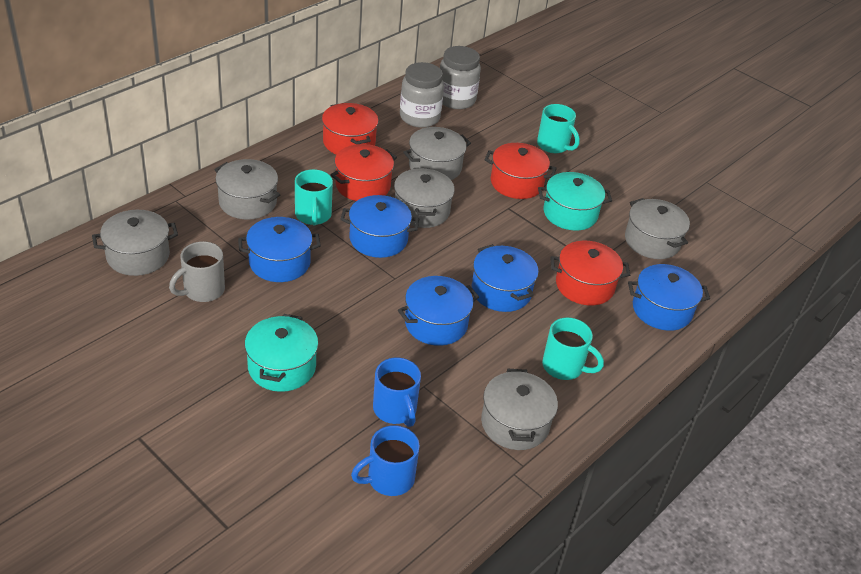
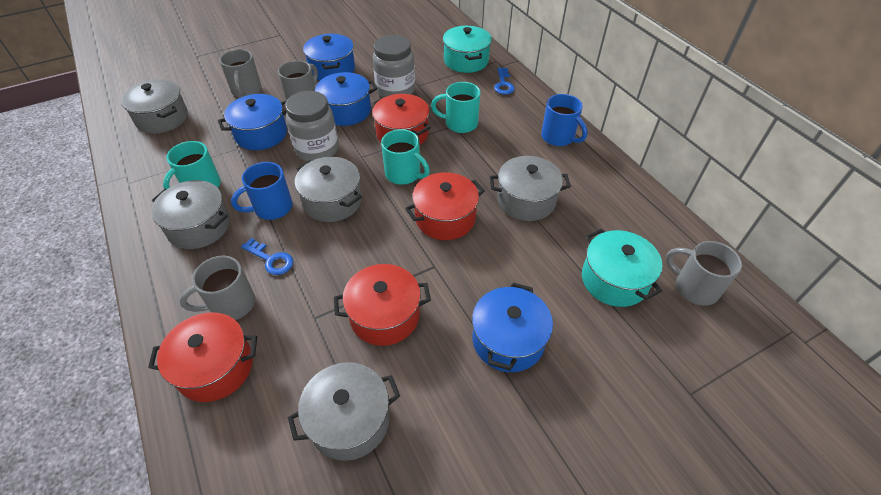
blue key: 0 -> 2
blue pot: 5 -> 4
grey mug: 1 -> 4
grey pot: 6 -> 5

